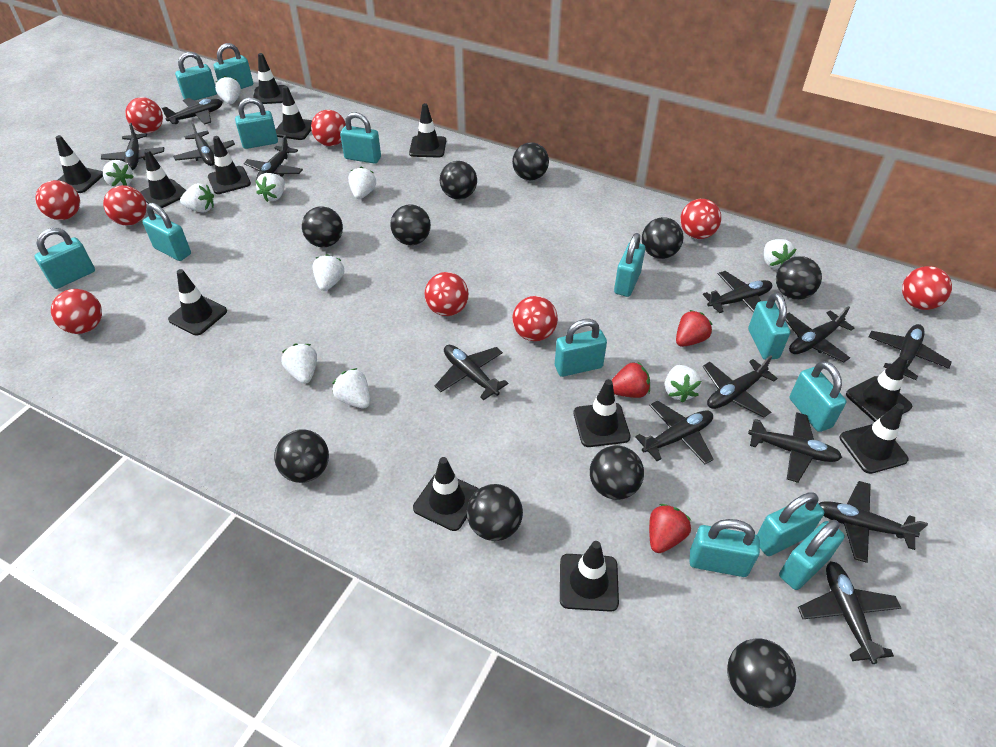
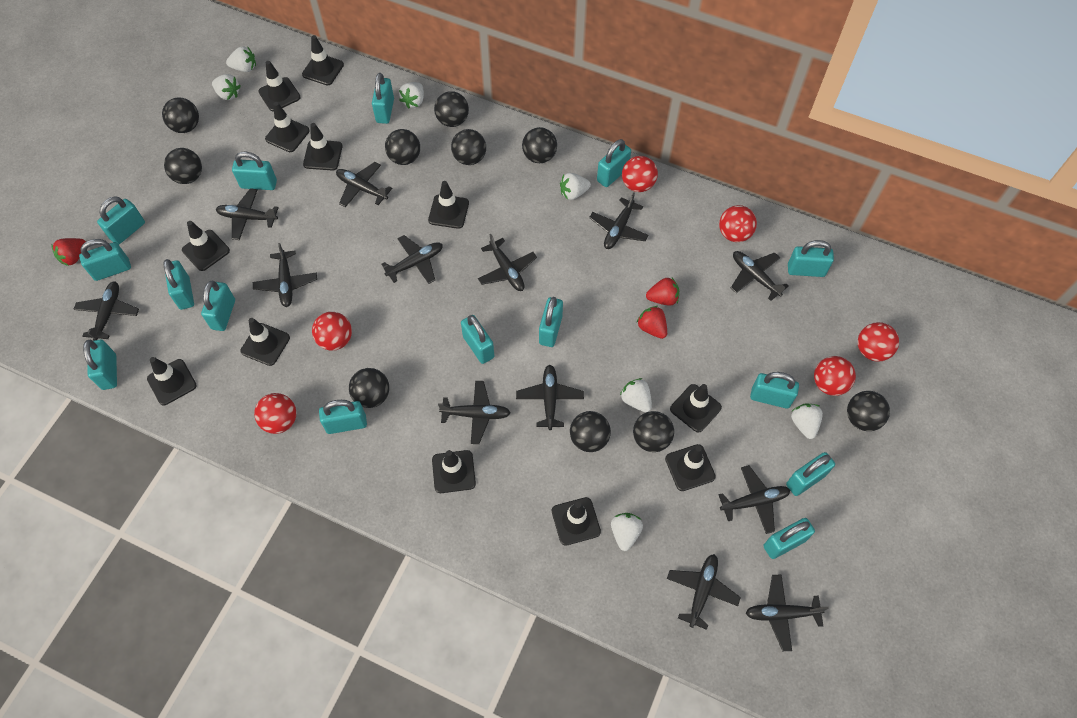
red ball: 9 -> 6
turquoise padlock: 13 -> 15
white strawberry: 10 -> 7

